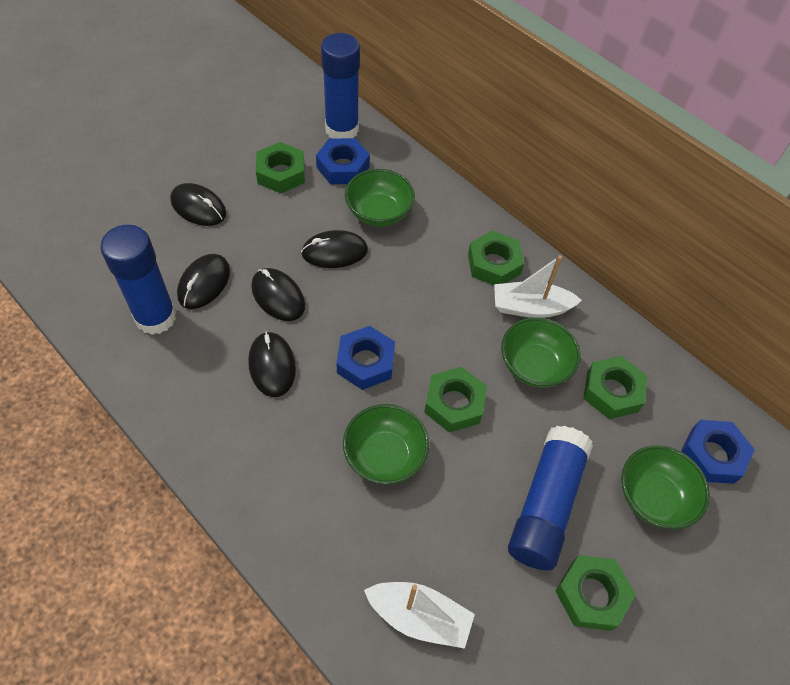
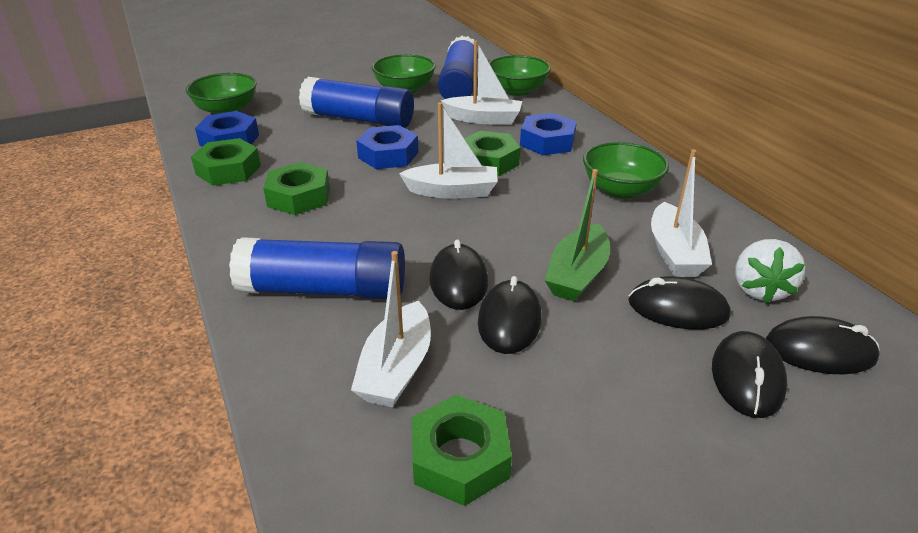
green boat: 0 -> 1
green nut: 5 -> 4
white boat: 2 -> 4
white strawberry: 0 -> 1

